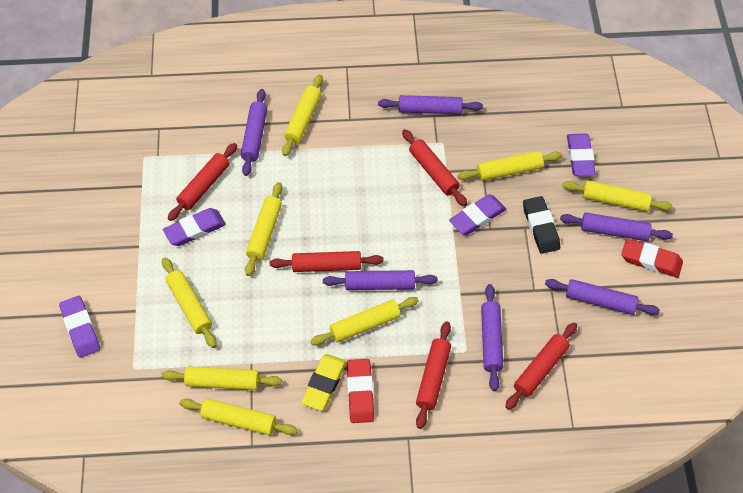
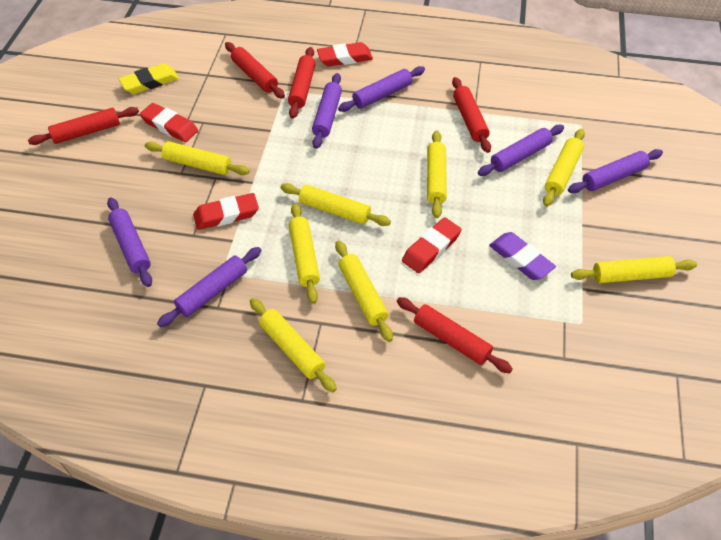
black eraser: 1 -> 0
purple eraser: 4 -> 1
red eraser: 2 -> 4

